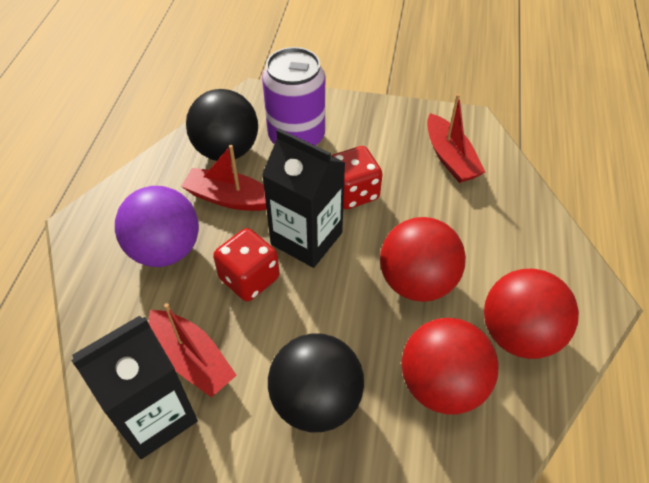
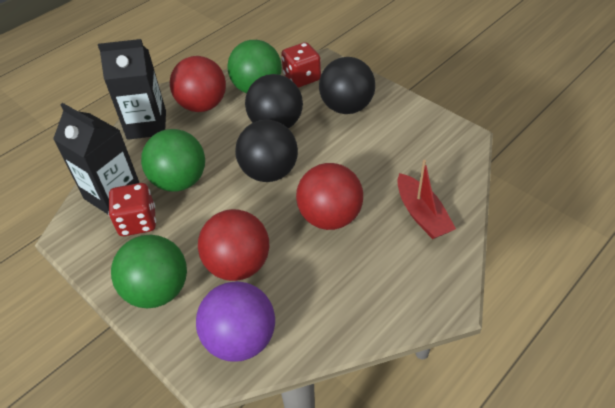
black ball: 2 -> 3
green ball: 0 -> 3
purple can: 1 -> 0
red boat: 3 -> 1

